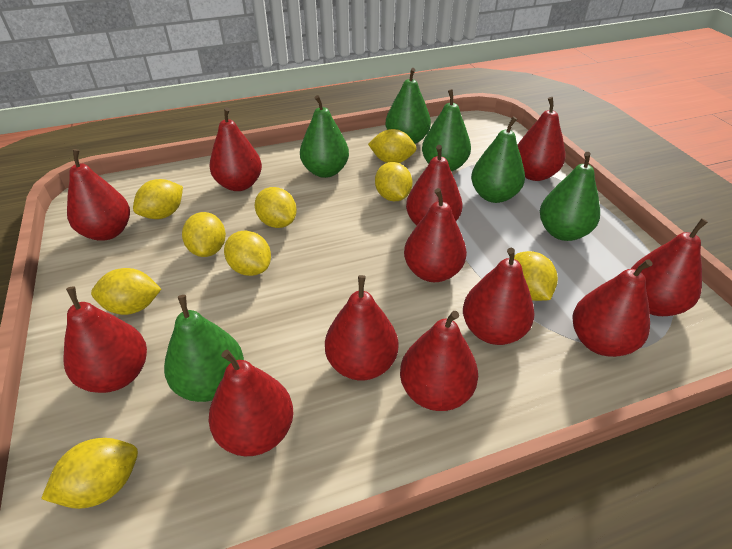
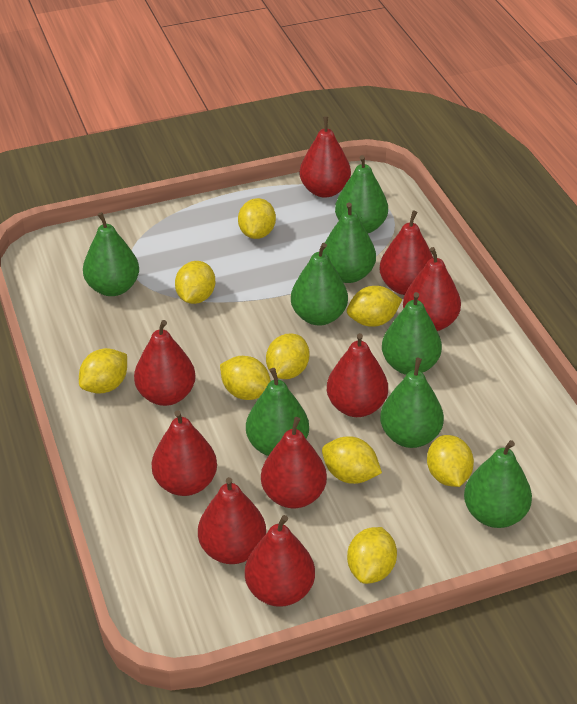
green pear: 6 -> 8
red pear: 12 -> 9

